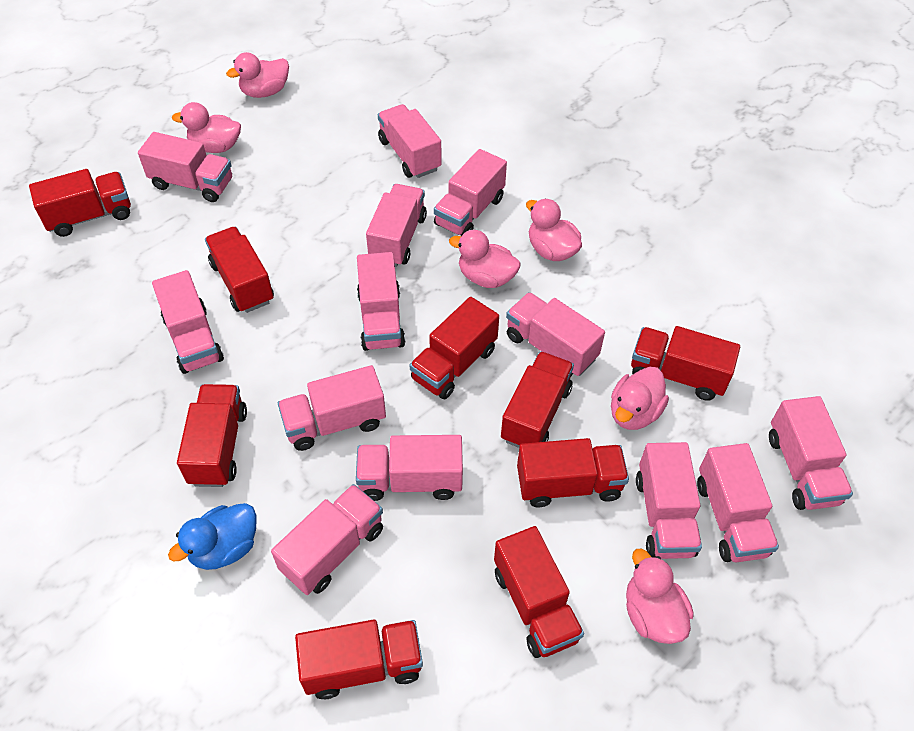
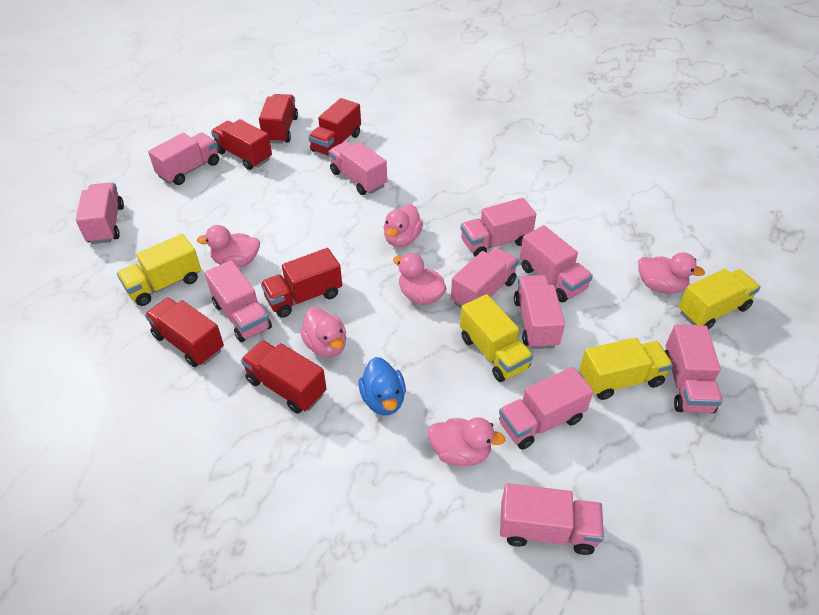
pink truck: 13 -> 11
red truck: 9 -> 6
yellow truck: 0 -> 4

